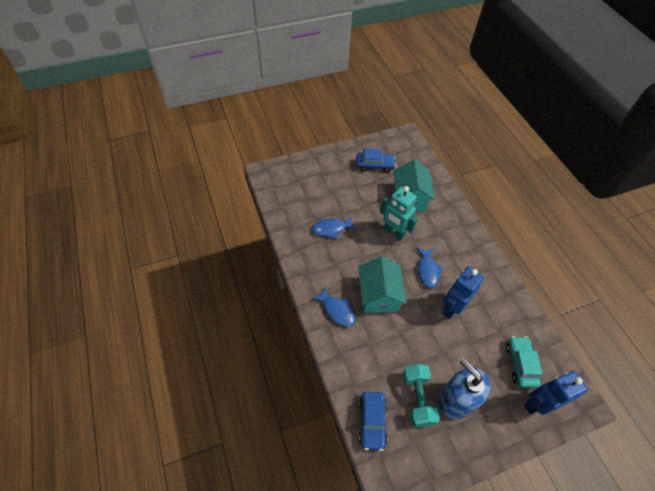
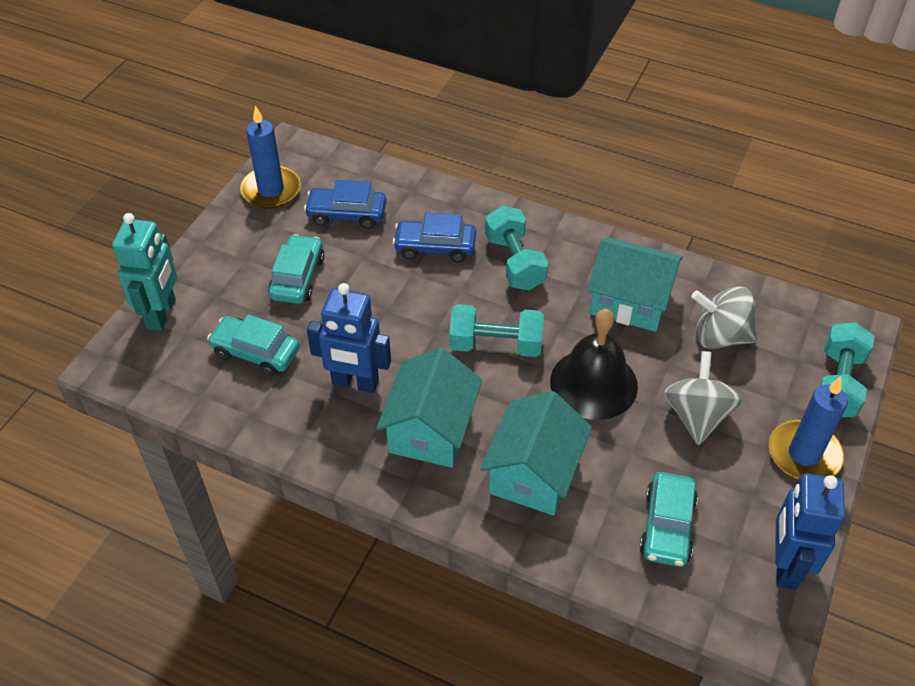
black bell: 0 -> 1
blue candle: 0 -> 2
blue fish: 3 -> 0
blue soap dispenser: 1 -> 0
grey spinning top: 0 -> 2
turquoise car: 1 -> 3
turquoise dumbbell: 1 -> 3
turquoise house: 2 -> 3

